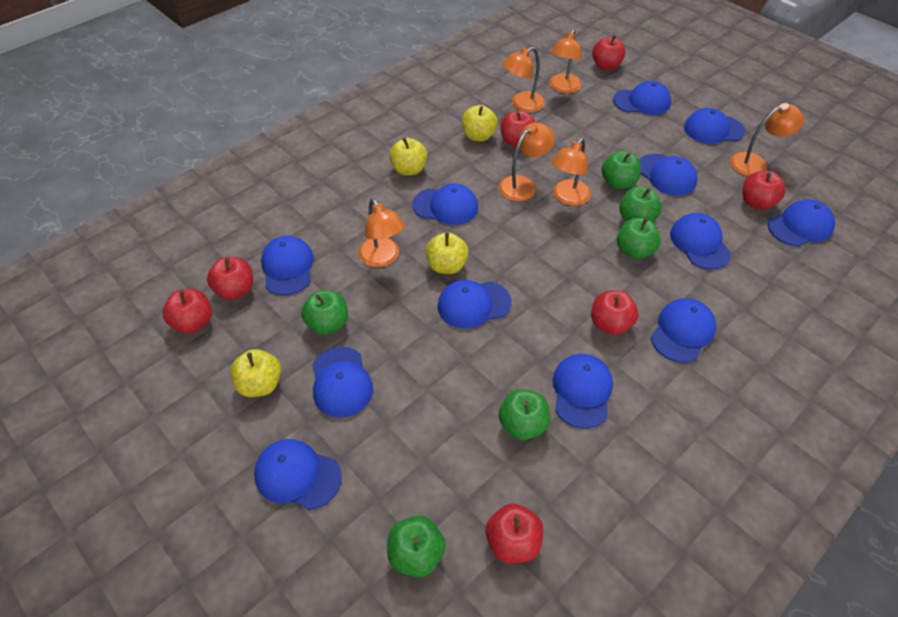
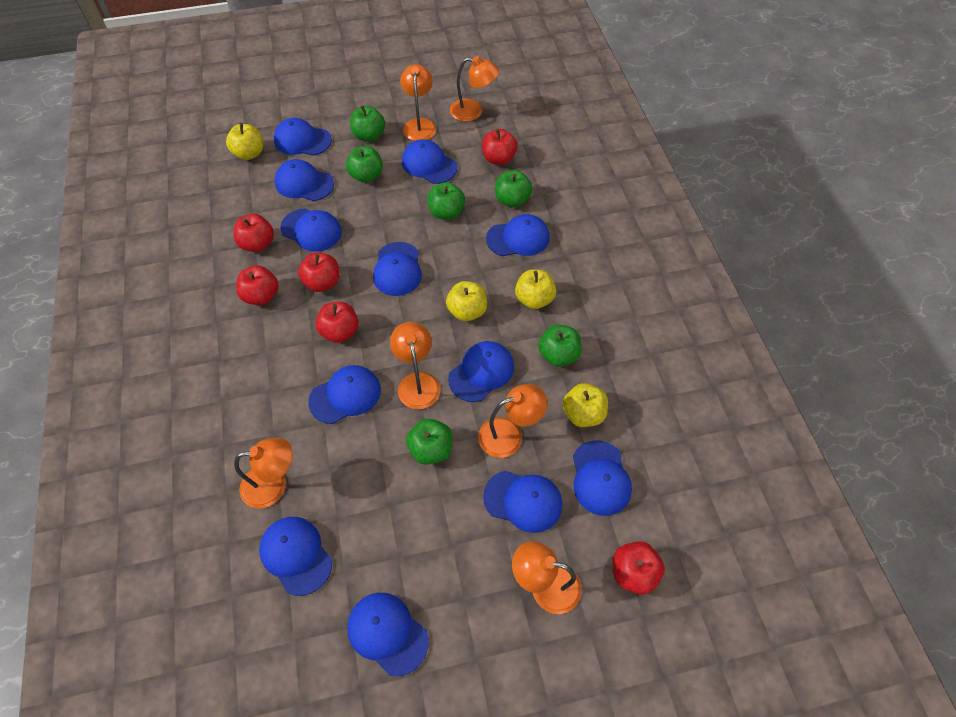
red apple: 7 -> 6

